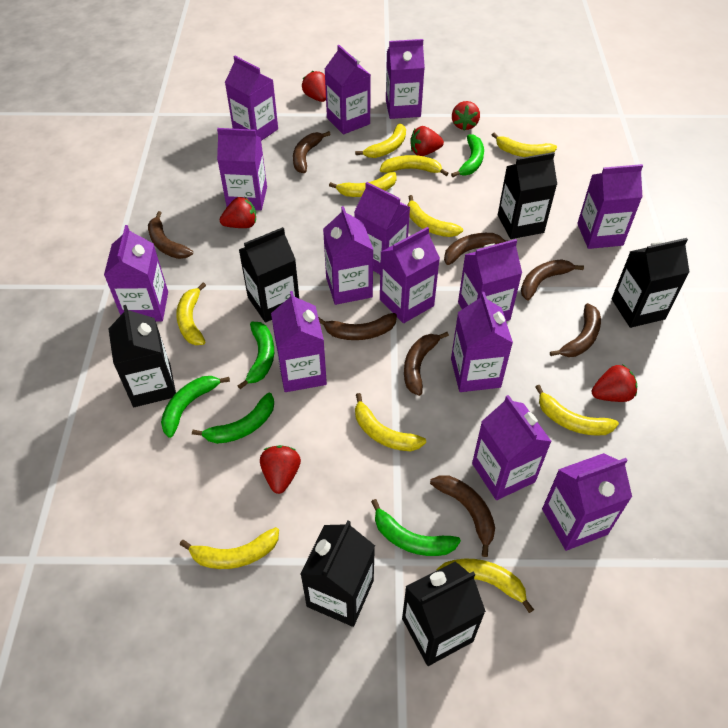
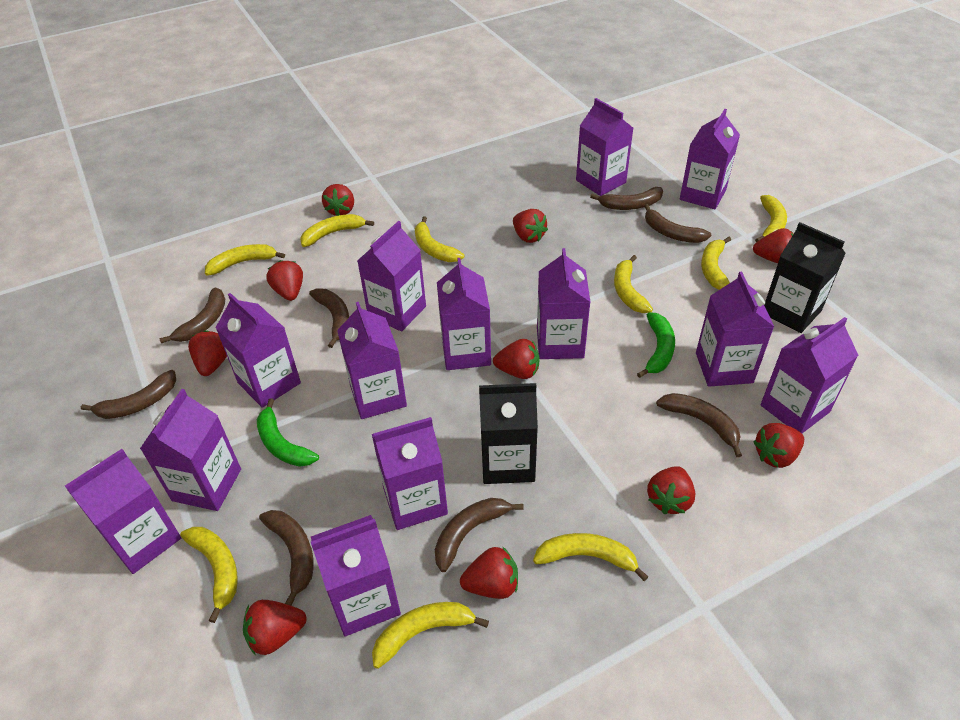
black carton: 6 -> 2
green banana: 5 -> 2
purple carton: 14 -> 13
red strawberry: 6 -> 10
yellow banana: 10 -> 9

